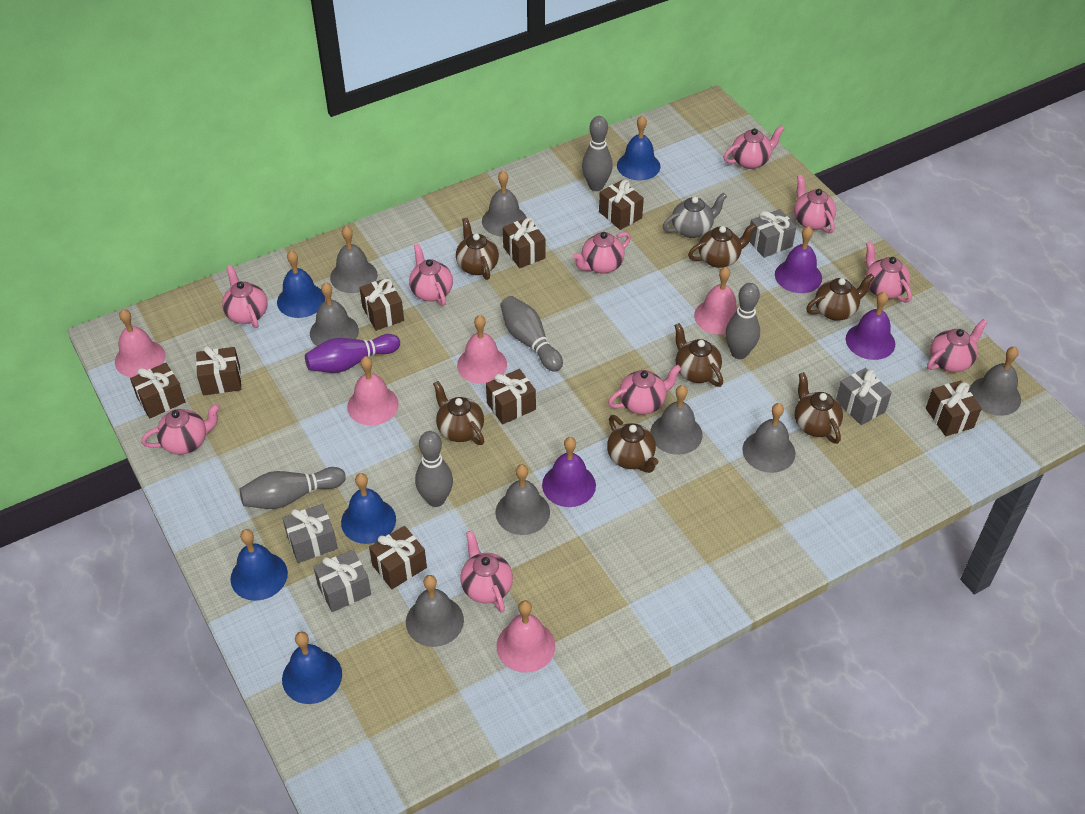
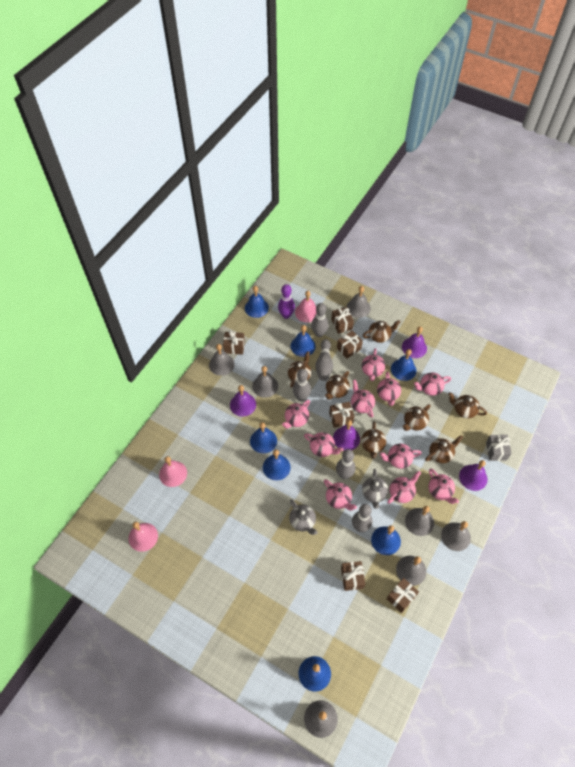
blue bell: 5 -> 7
brown gift: 8 -> 6
grey bell: 8 -> 7
grey gift: 4 -> 1
grey teapot: 1 -> 2
pink bell: 5 -> 3
purple bell: 3 -> 4

